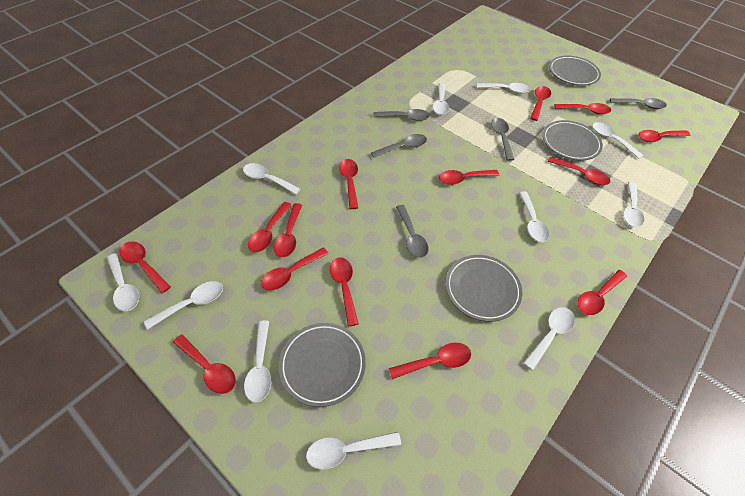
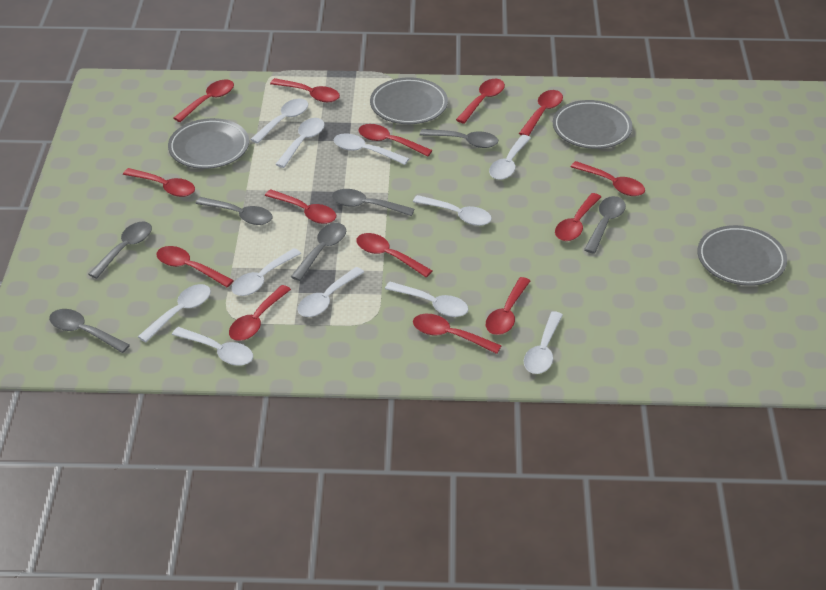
grey spoon: 5 -> 7

